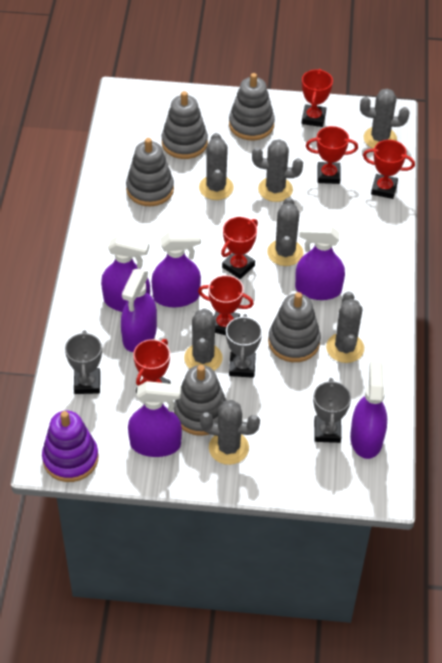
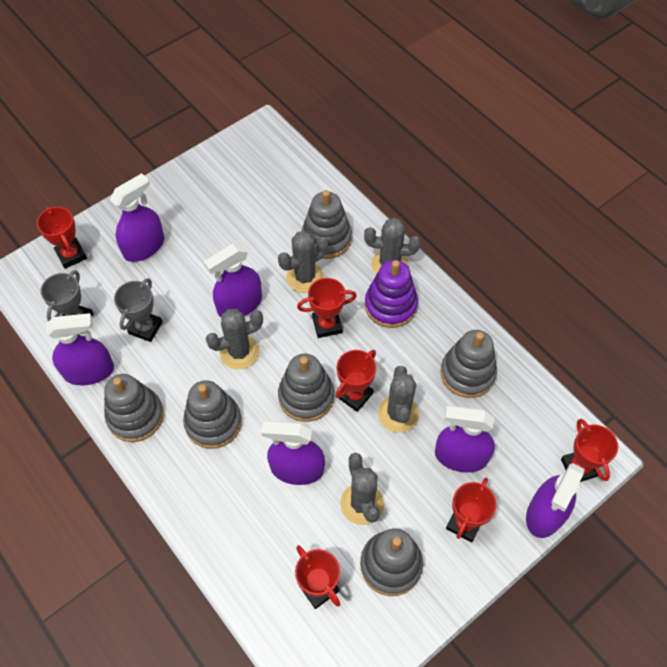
grey cactus: 7 -> 5
grey stacking toy: 5 -> 6
grey trophy: 3 -> 2

